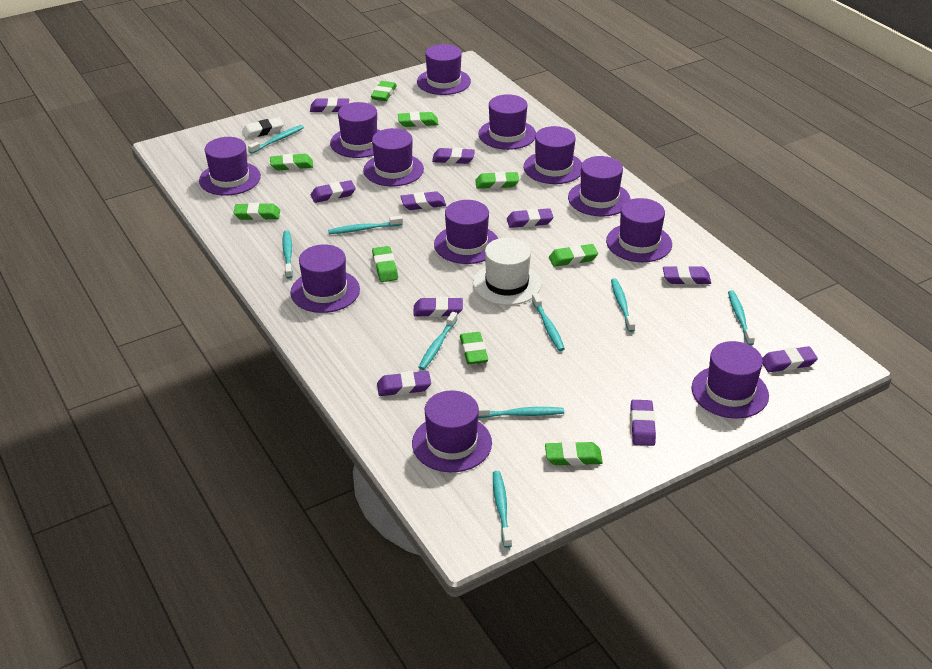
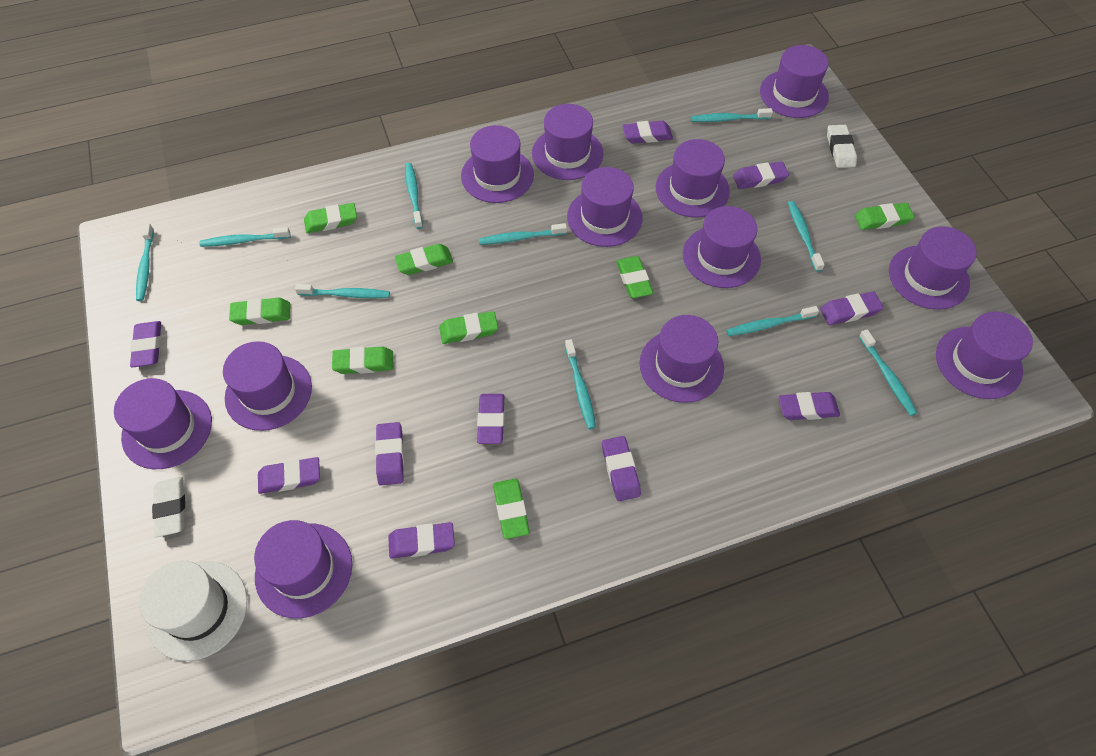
green eraser: 9 -> 8
turquoise toothbrush: 9 -> 10
white eraser: 1 -> 2

